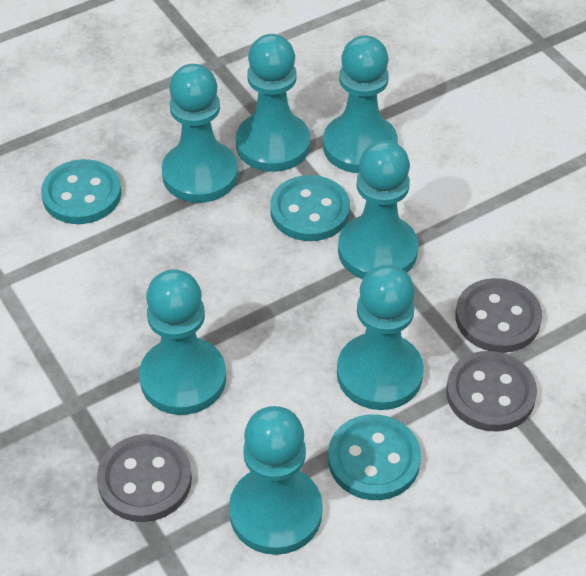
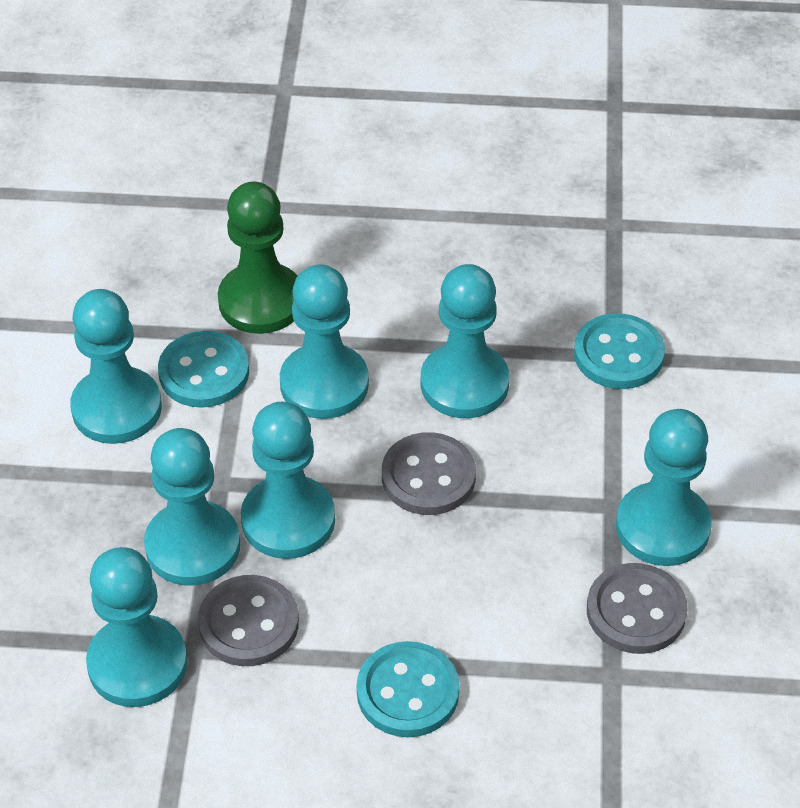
green pawn: 0 -> 1

